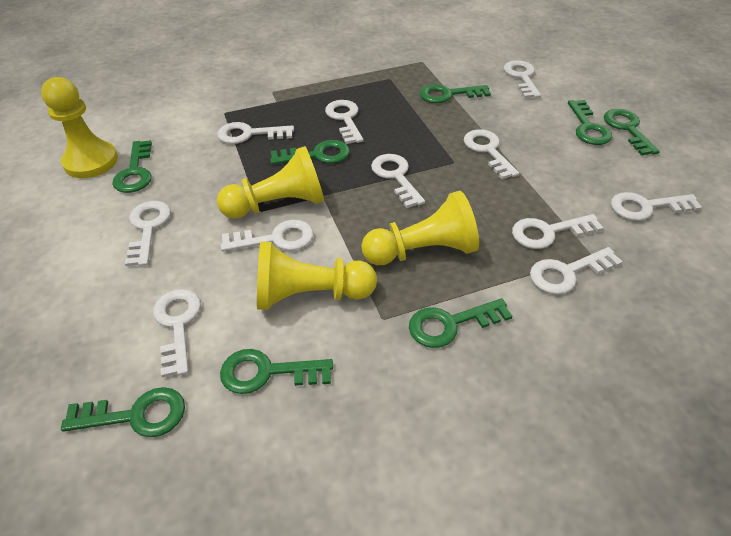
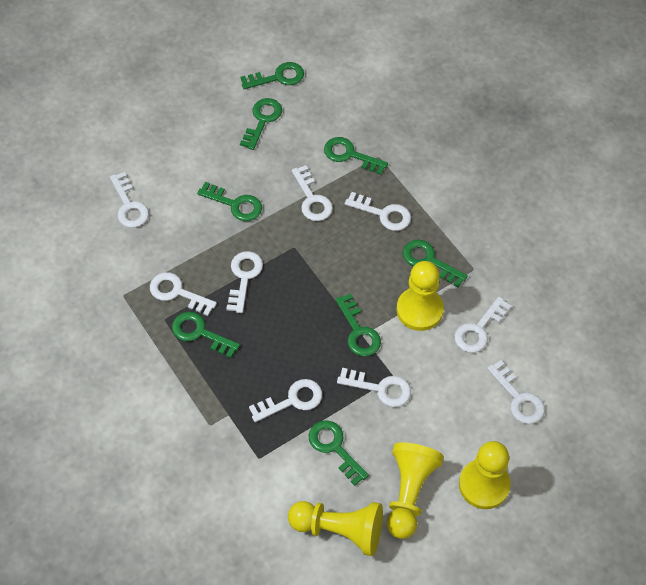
white key: 11 -> 9

